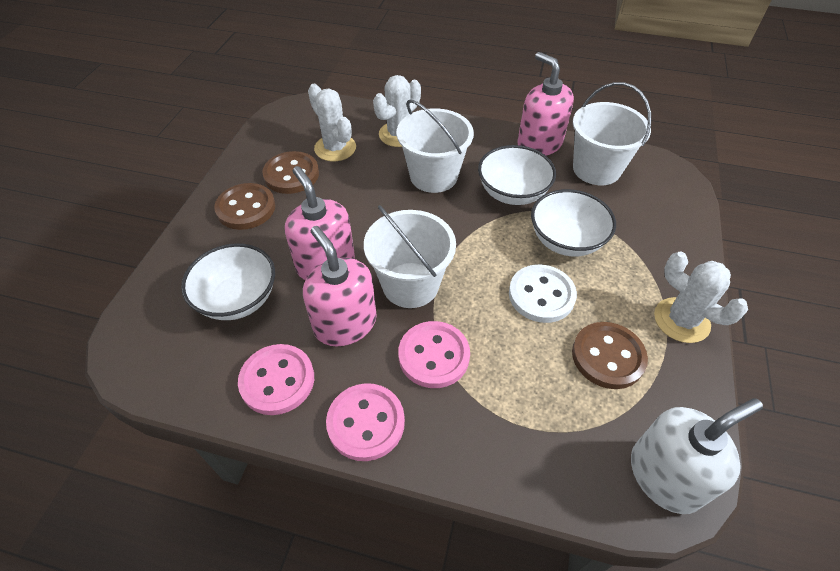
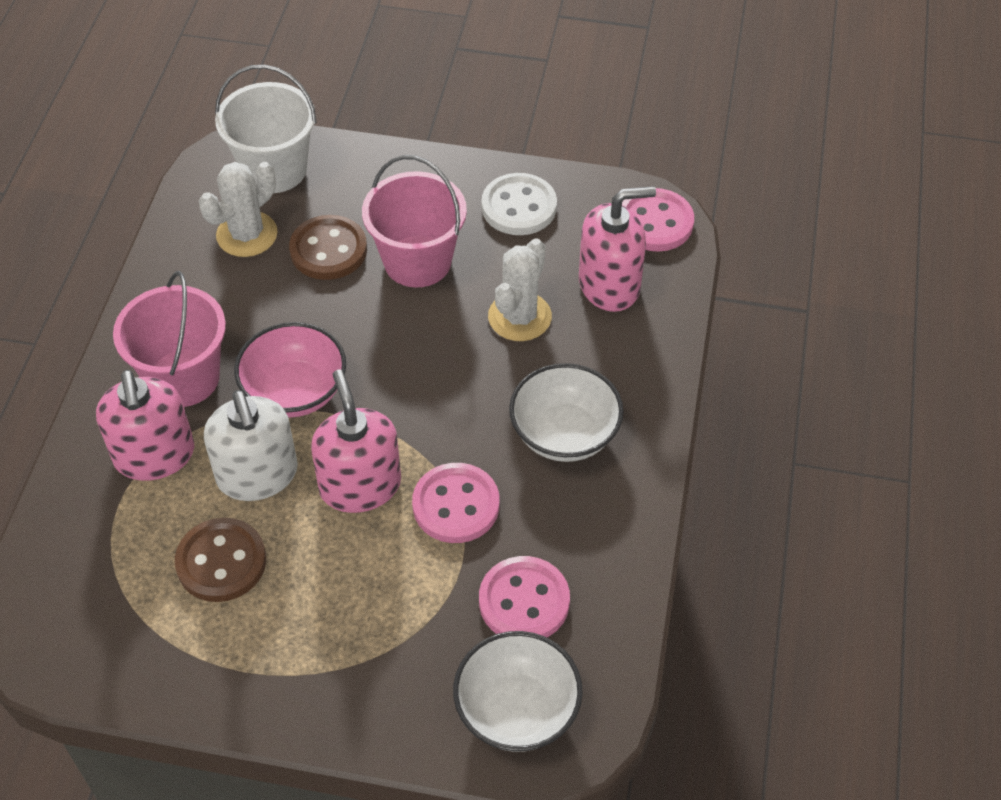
brown button: 3 -> 2
pink bowl: 0 -> 1
pink bucket: 0 -> 2
white bowl: 3 -> 2
white bucket: 3 -> 1
white cactus: 3 -> 2

